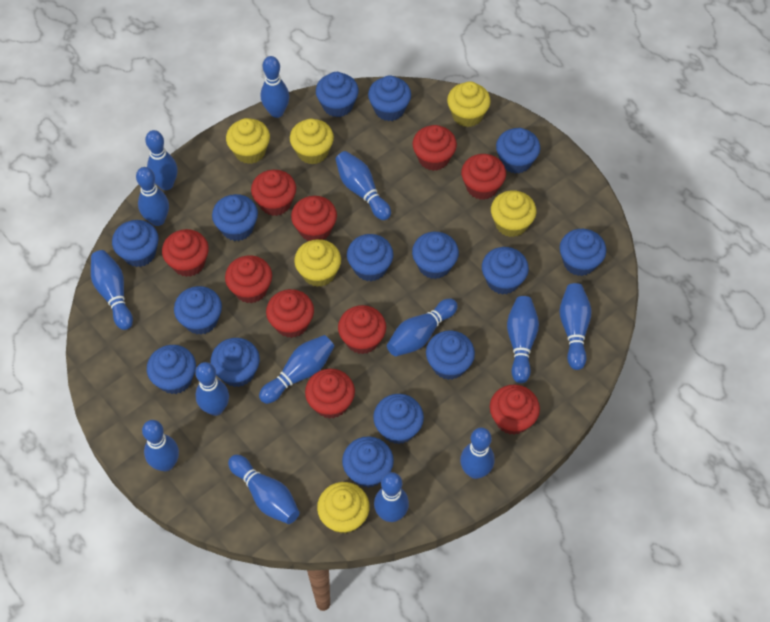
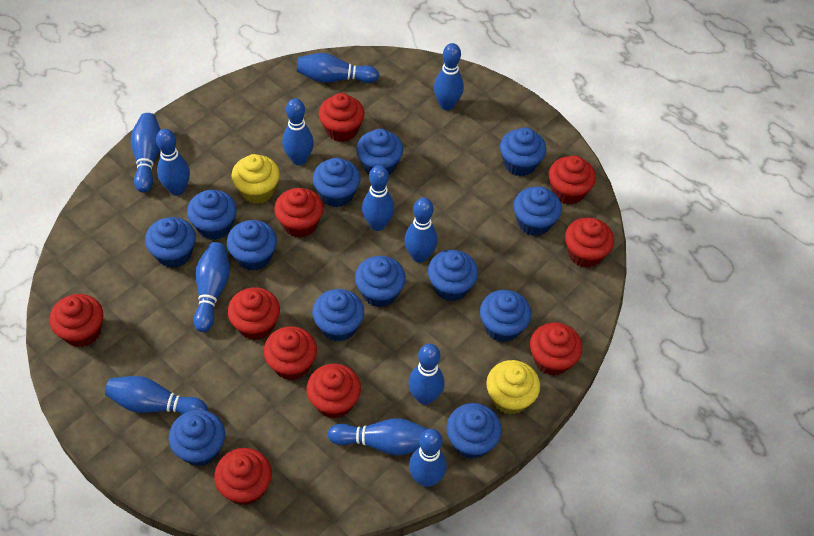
blue bowling pin: 14 -> 12
blue cupcake: 15 -> 13
yellow cupcake: 6 -> 2

